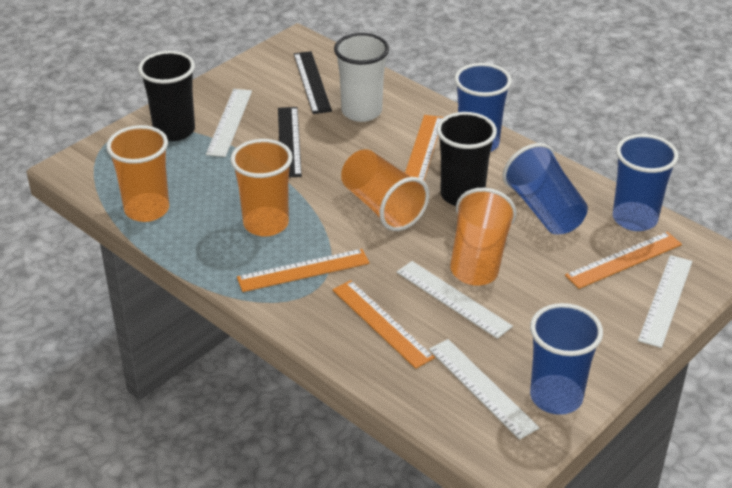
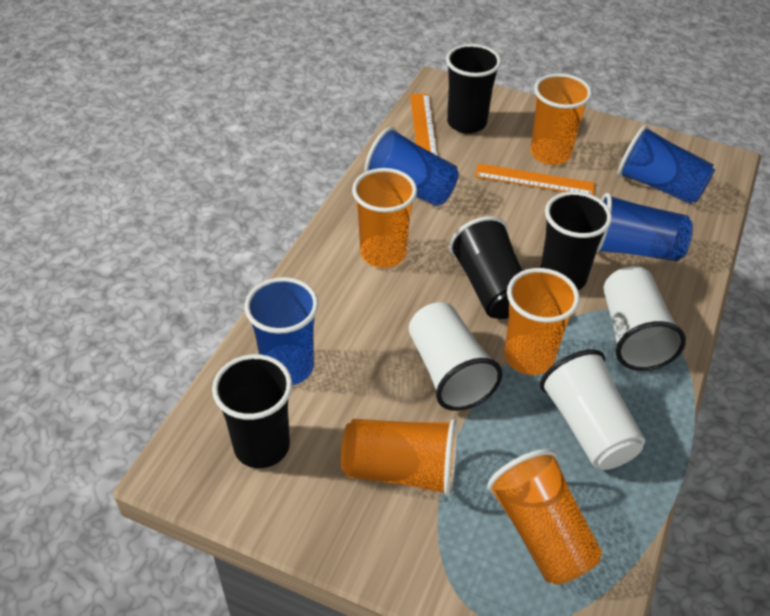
black cup: 2 -> 4
black ruler: 2 -> 0
orange cup: 4 -> 5
orange ruler: 4 -> 2
white cup: 1 -> 3
white ruler: 4 -> 0

